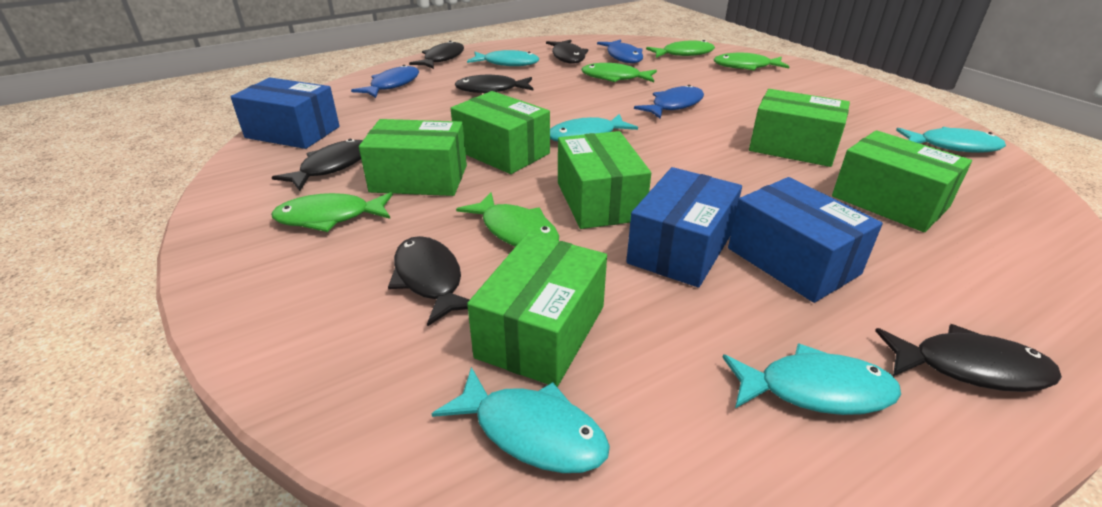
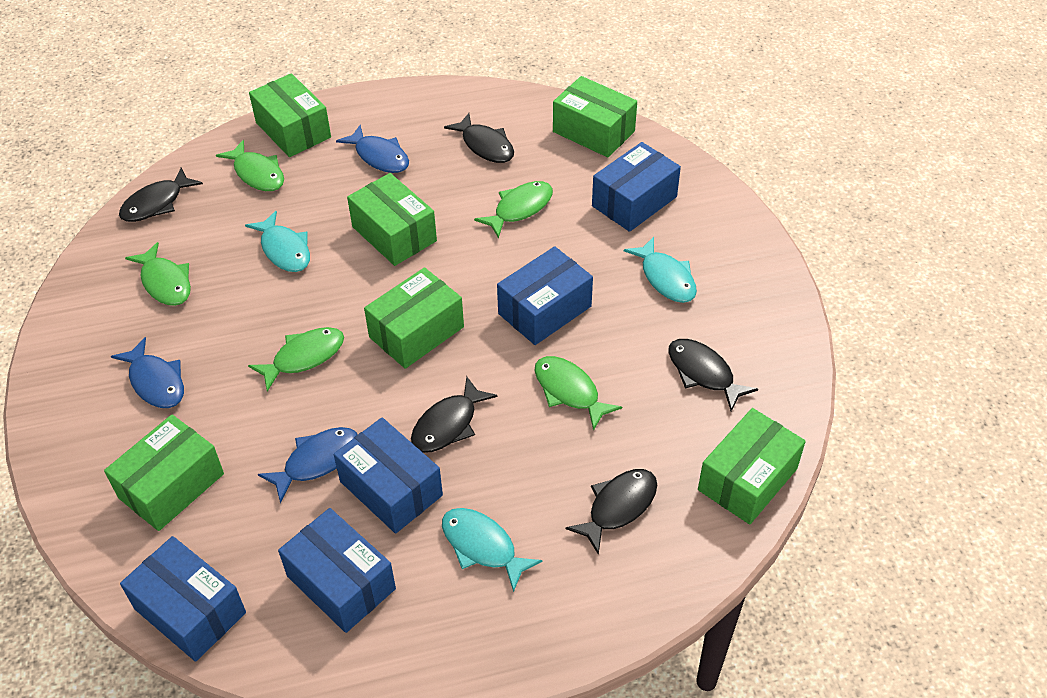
black fish: 6 -> 5
blue box: 3 -> 5
turquoise fish: 5 -> 3

